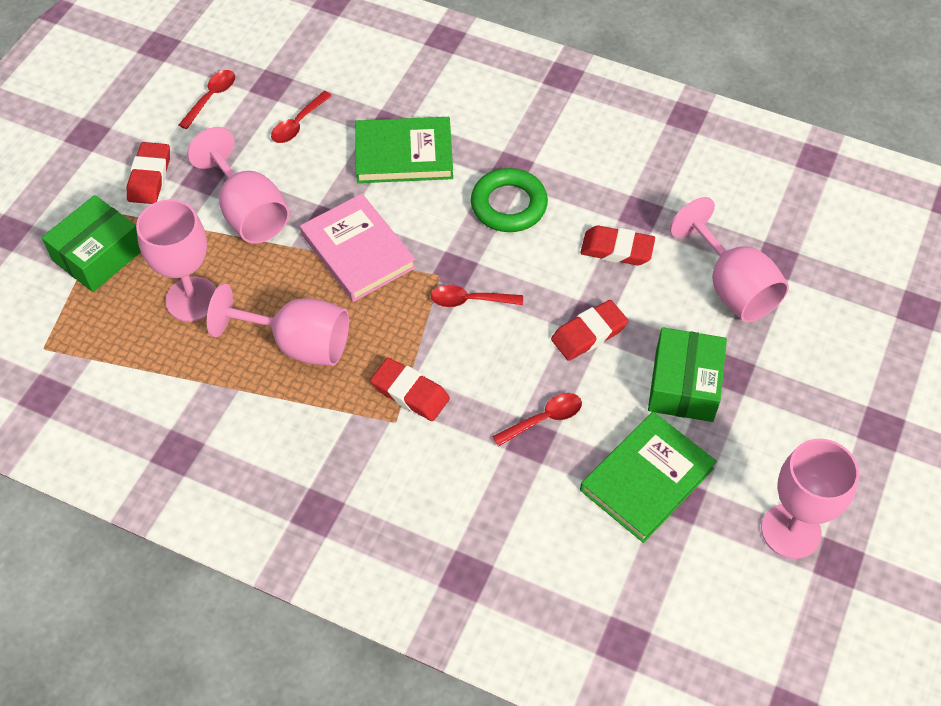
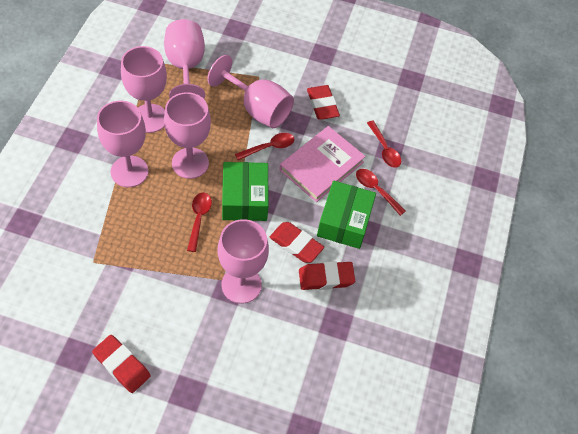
green book: 2 -> 0
green ring: 1 -> 0
pink goblet: 5 -> 6

